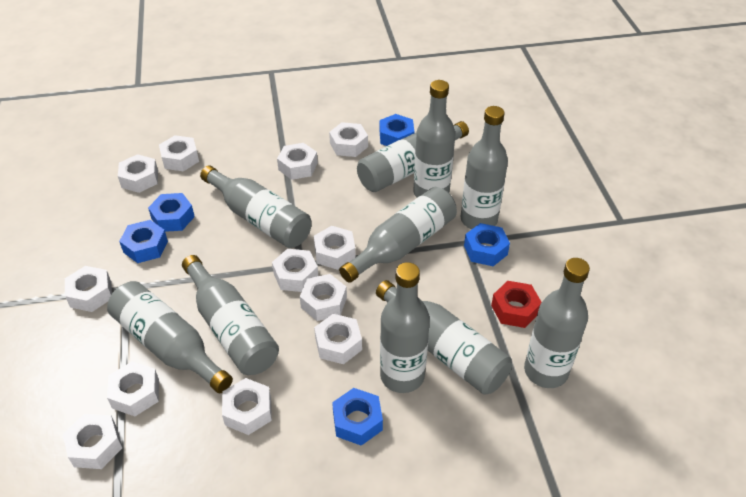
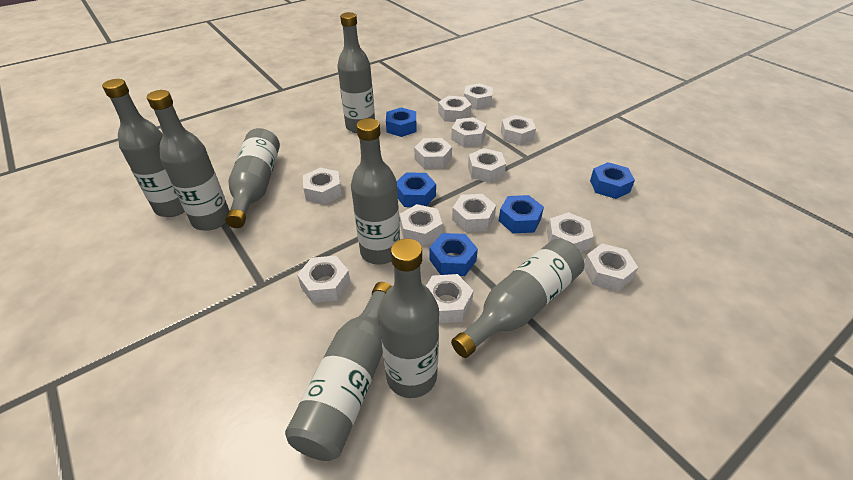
grey bottle: 10 -> 8
red nut: 1 -> 0
white nut: 12 -> 13

